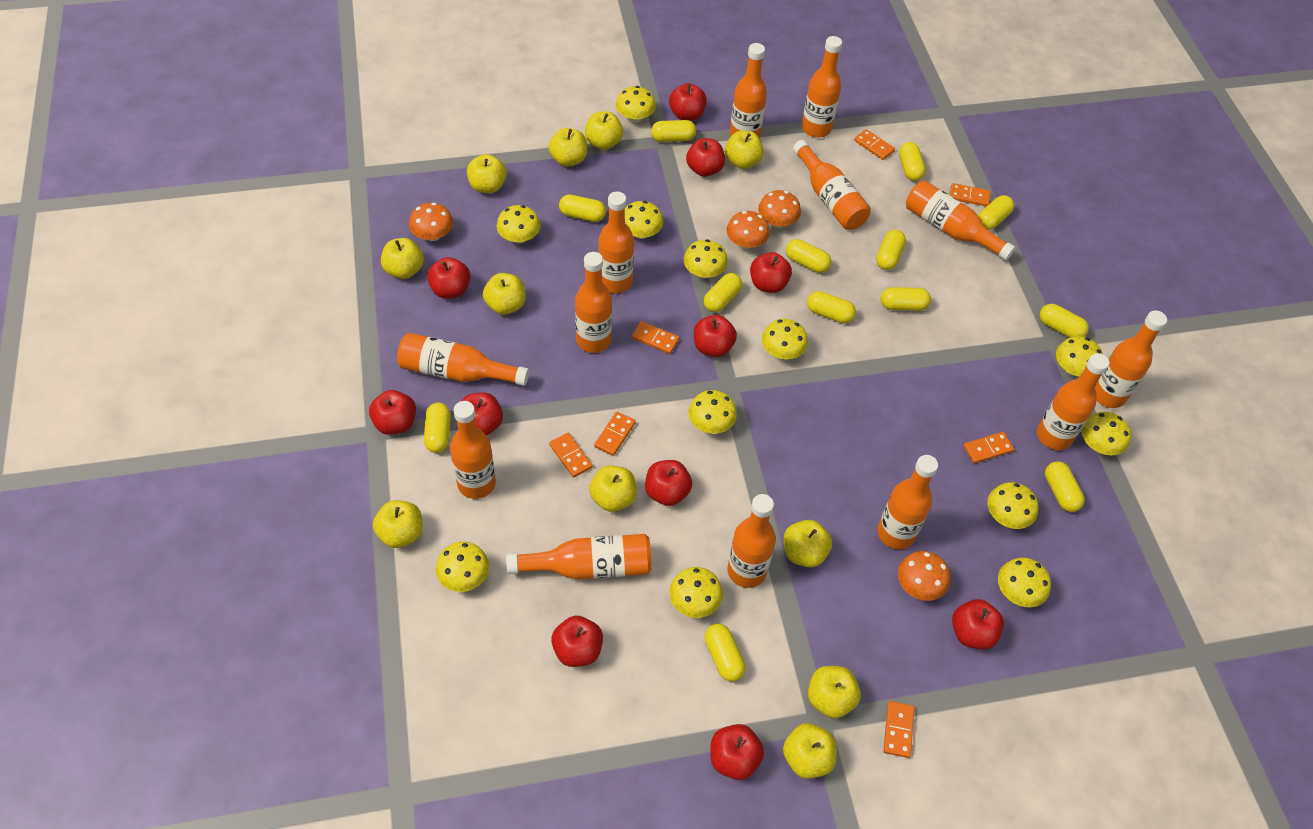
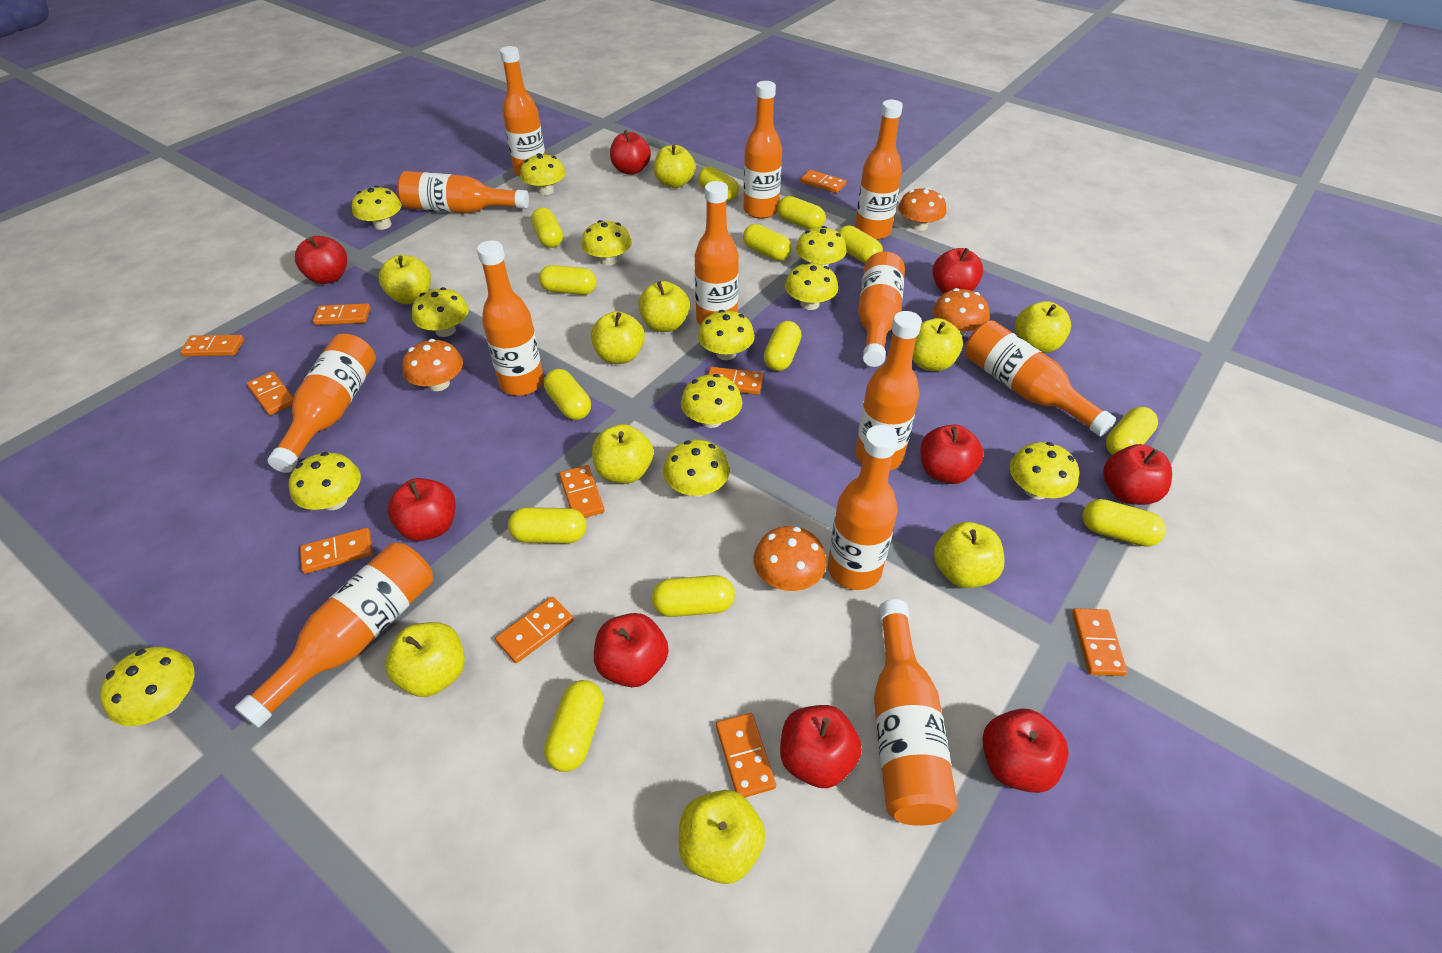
orange domino: 7 -> 10
red apple: 11 -> 9
yellow apple: 11 -> 10

